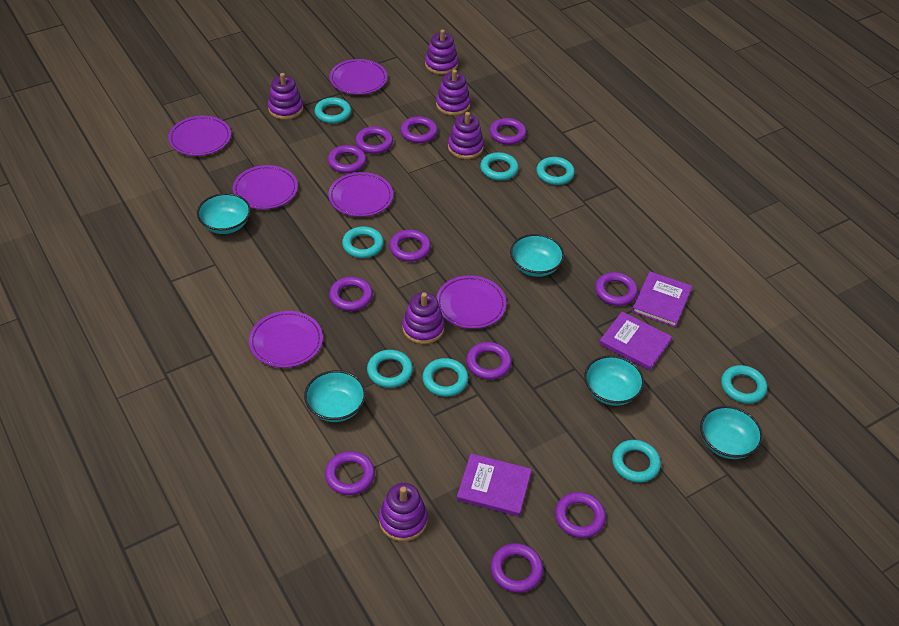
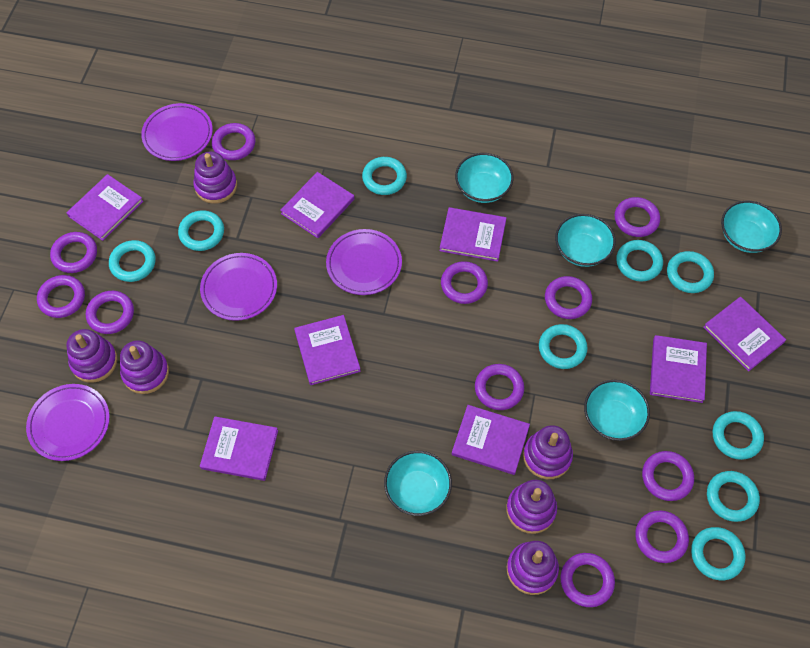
purple book: 3 -> 8
purple plate: 6 -> 4
turquoise ring: 8 -> 9

